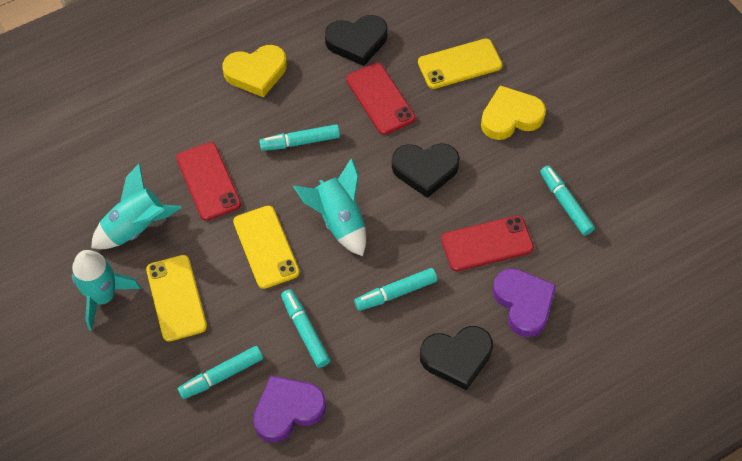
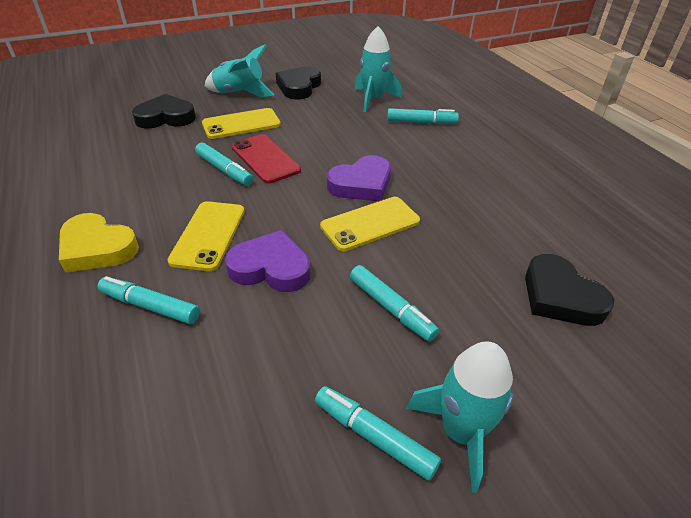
red phone: 3 -> 1
yellow heart: 2 -> 1

